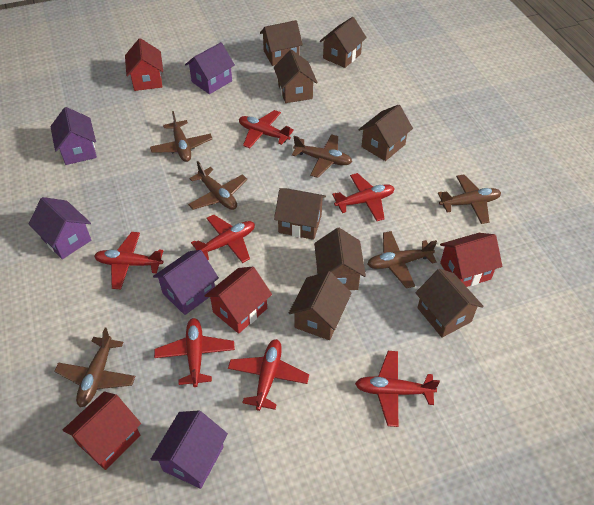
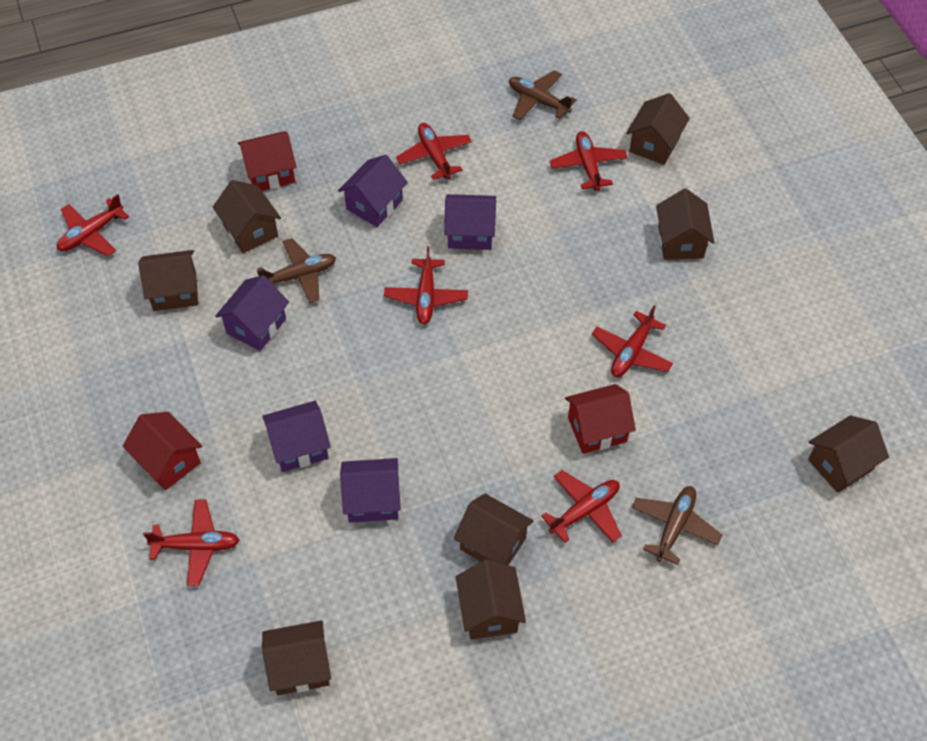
brown plane: 6 -> 3
red house: 4 -> 3

